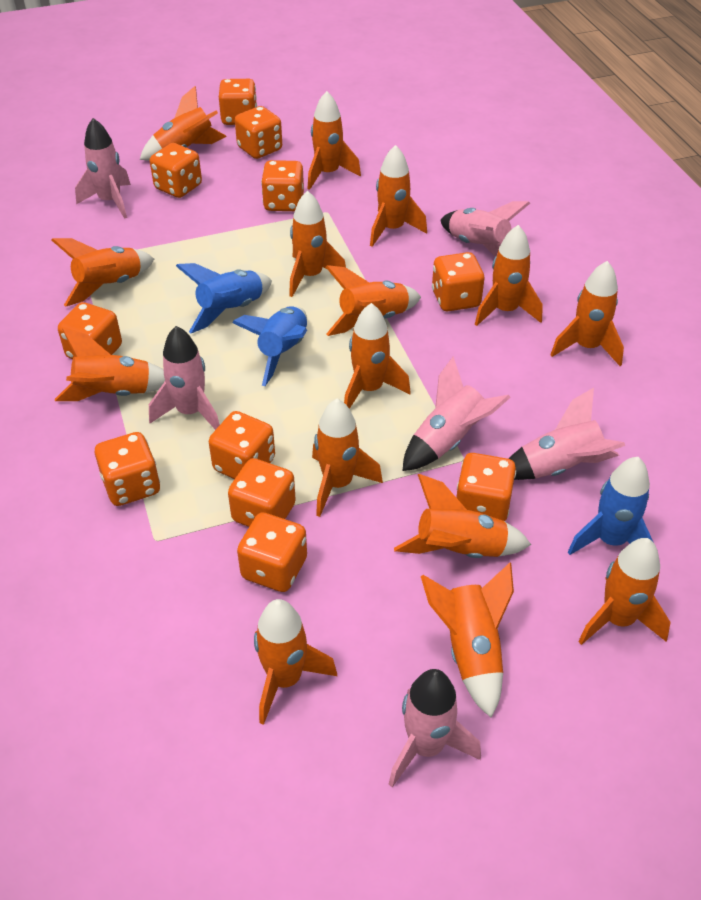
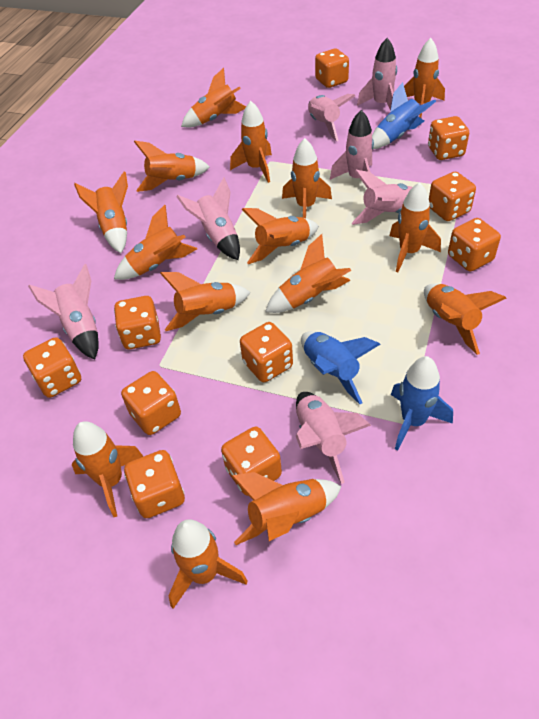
orange dice: 11 -> 10
pink rocket: 6 -> 7

